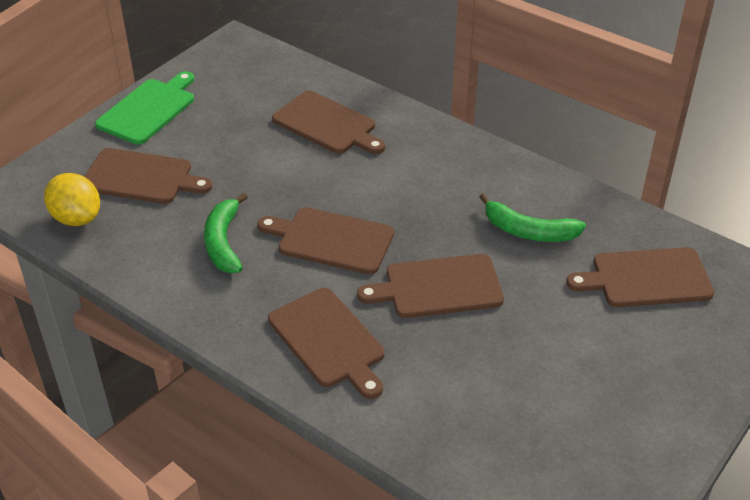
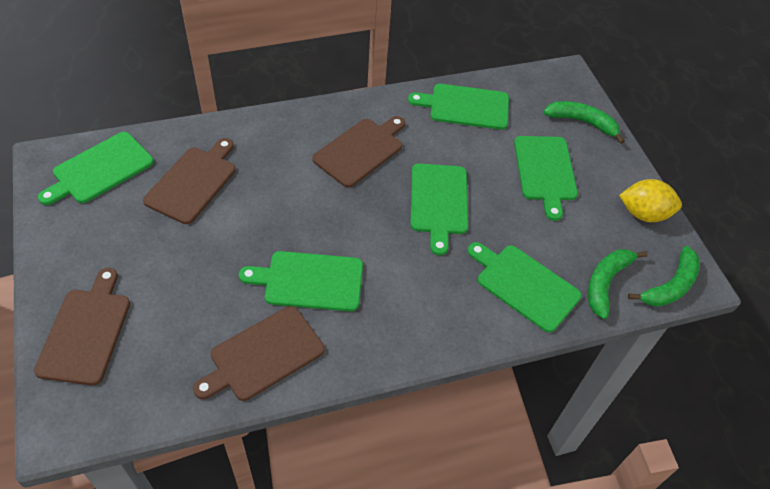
brown cutting board: 6 -> 4
green banana: 2 -> 3
green cutting board: 1 -> 6

